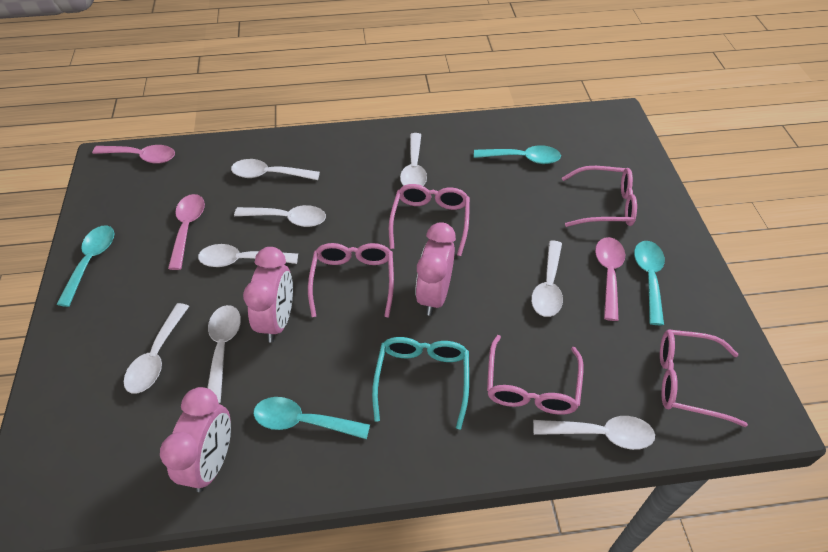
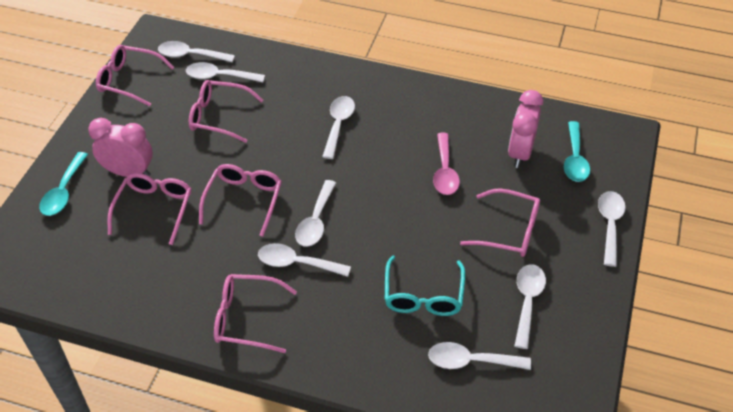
pink clock: 3 -> 2
pink glasses: 5 -> 6
pink spoon: 3 -> 1
turquoise spoon: 4 -> 2

